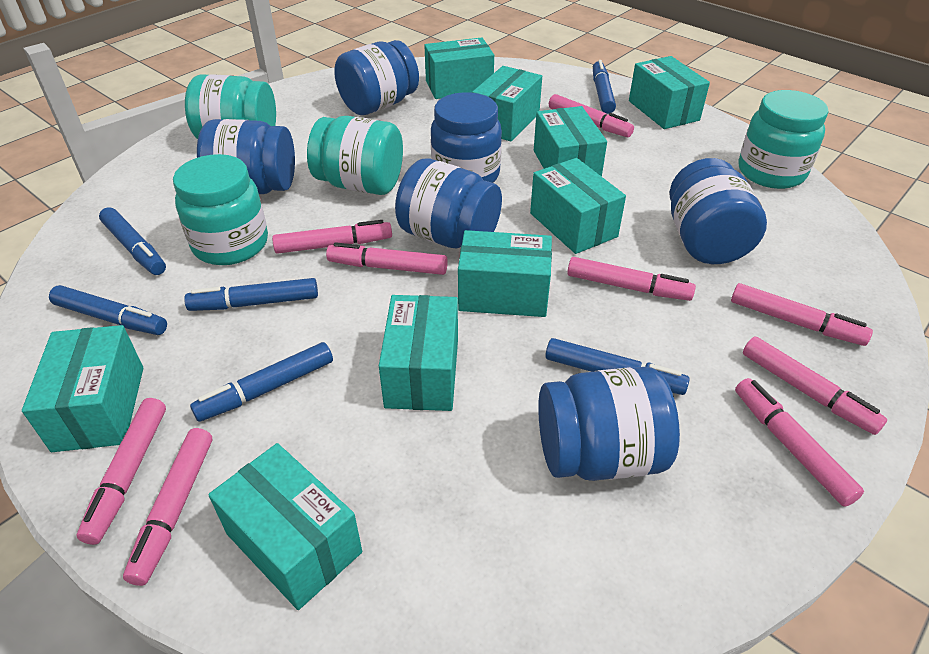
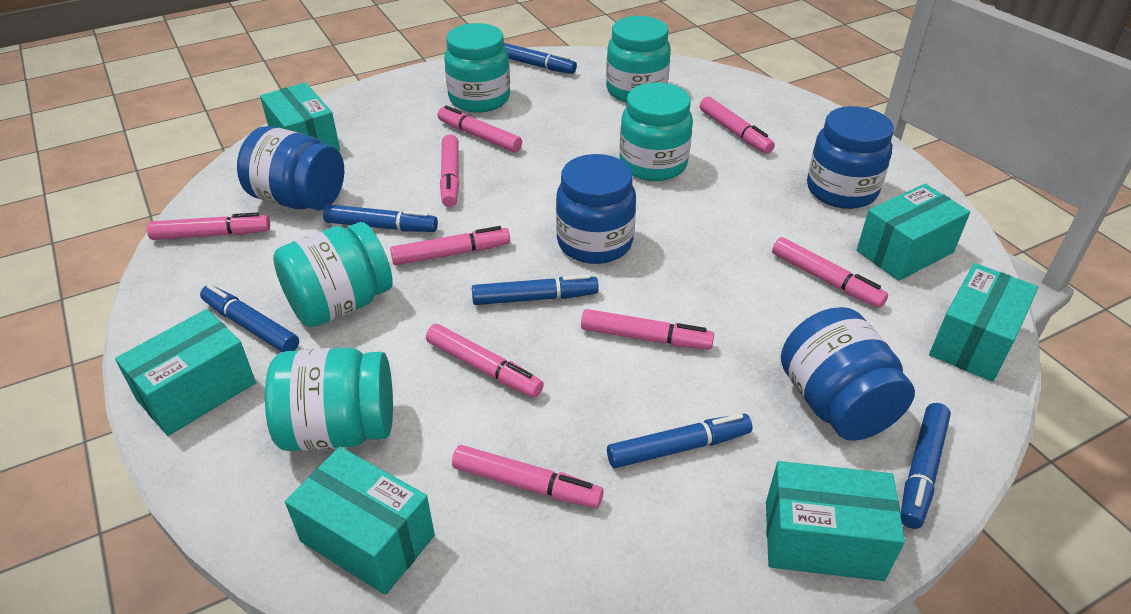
blue jar: 6 -> 4
turquoise box: 9 -> 6
turquoise jar: 4 -> 5

